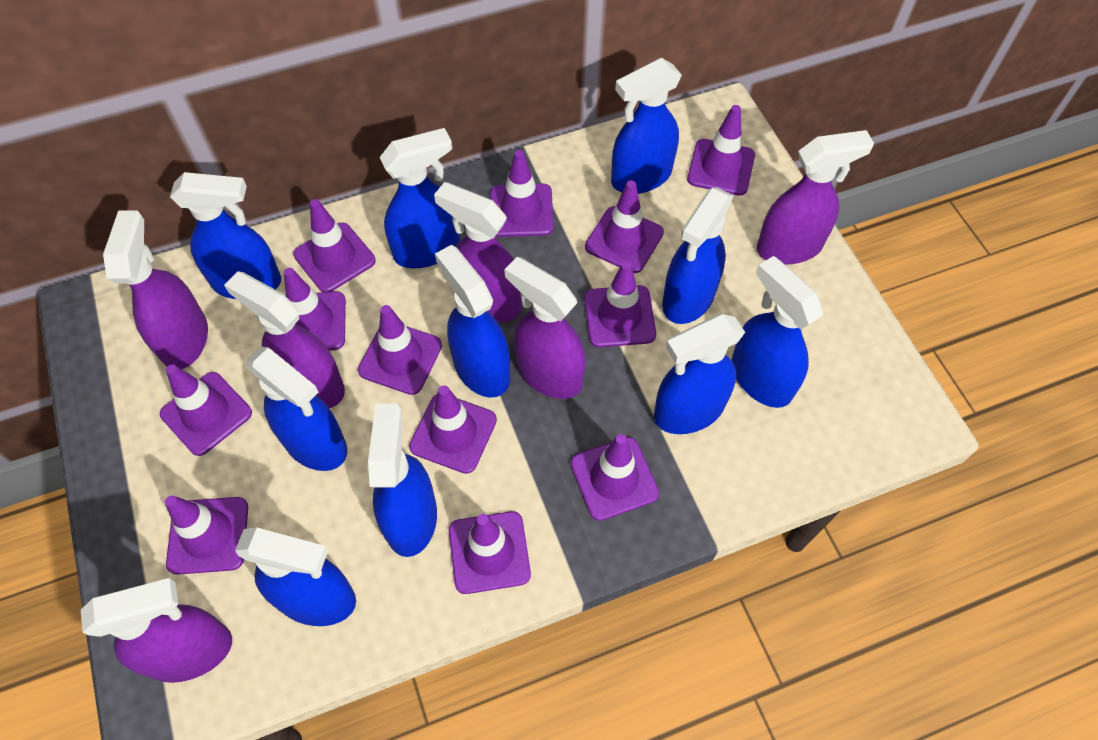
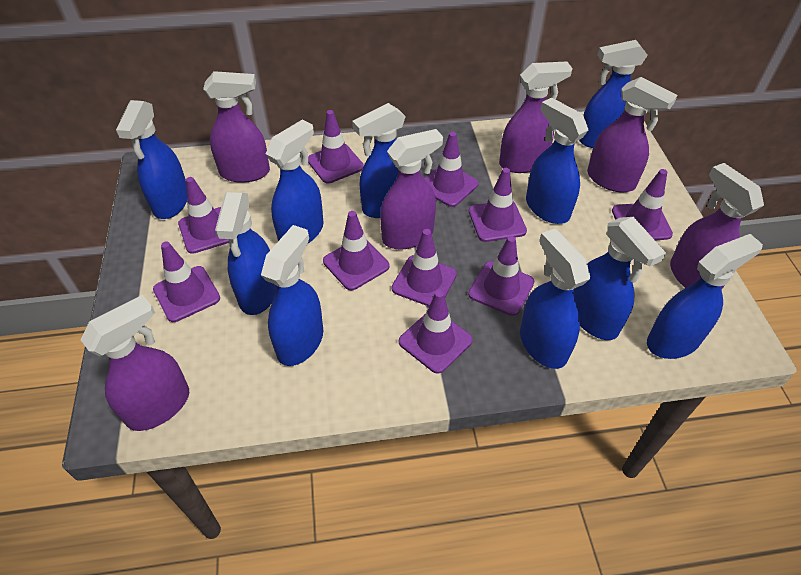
purple traffic cone: 12 -> 10

